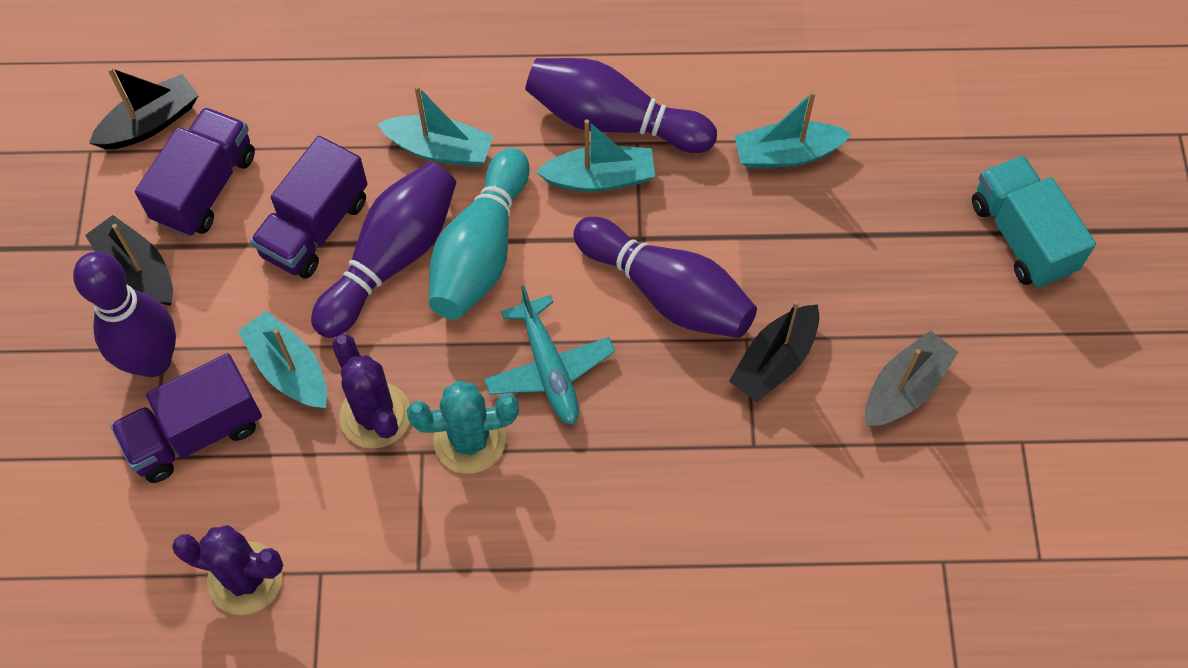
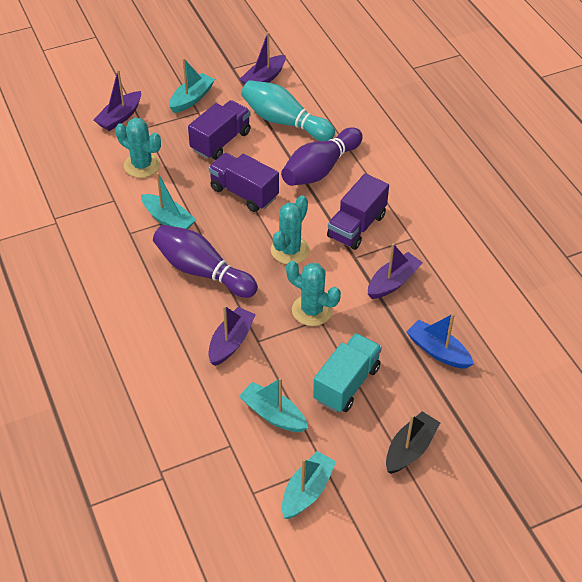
black boat: 3 -> 1
blue boat: 0 -> 1
grey boat: 1 -> 0
purple boat: 0 -> 4
purple bowling pin: 4 -> 2
purple cactus: 2 -> 0
turquoise cactus: 1 -> 3
turquoise plane: 1 -> 0

